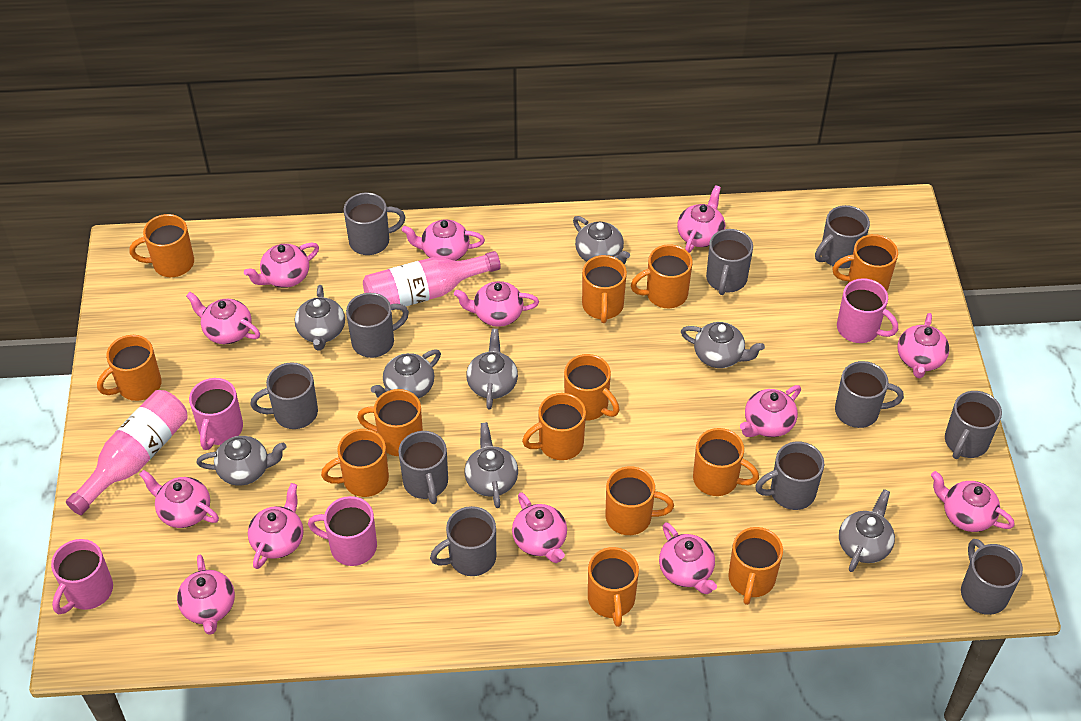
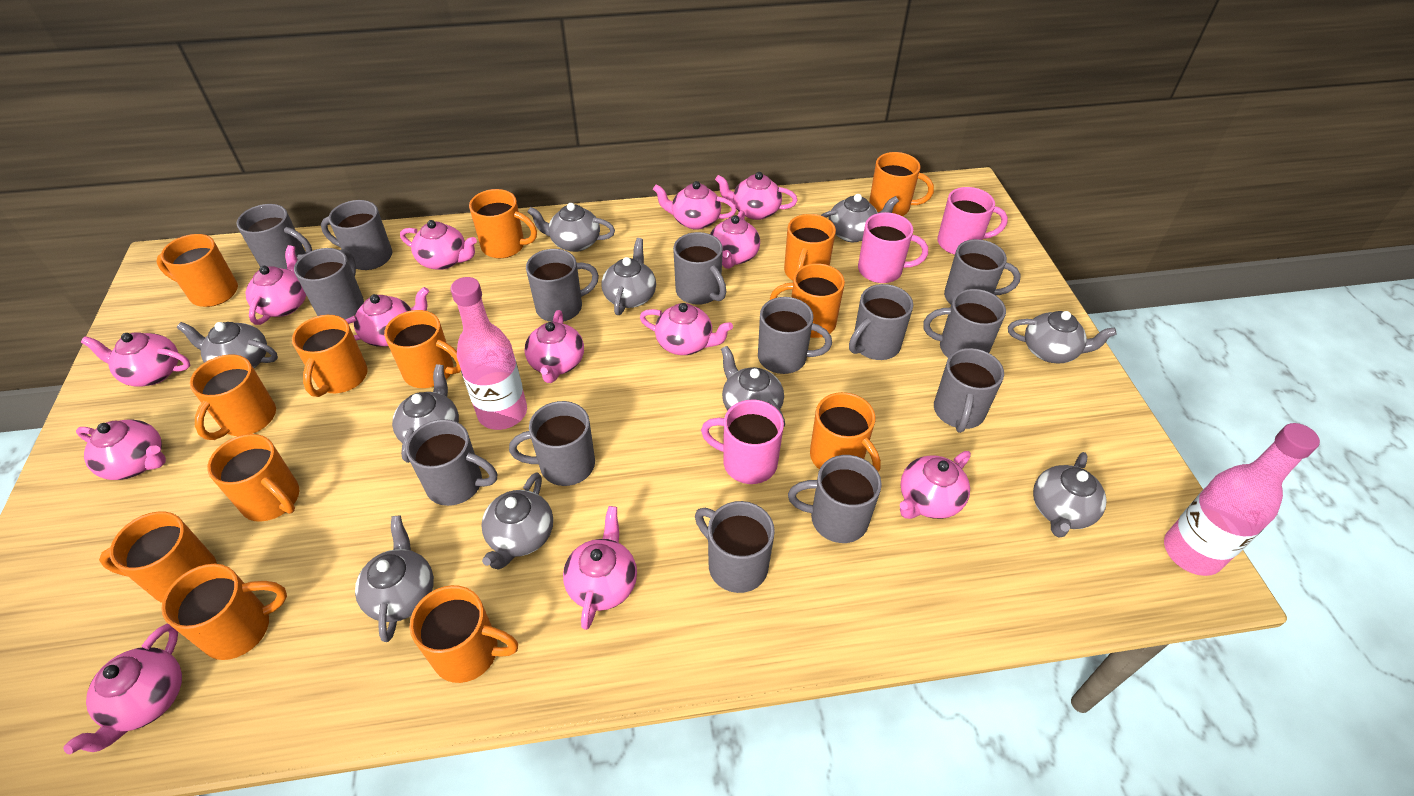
grey mug: 11 -> 14
grey teapot: 8 -> 10
pink mug: 4 -> 3

